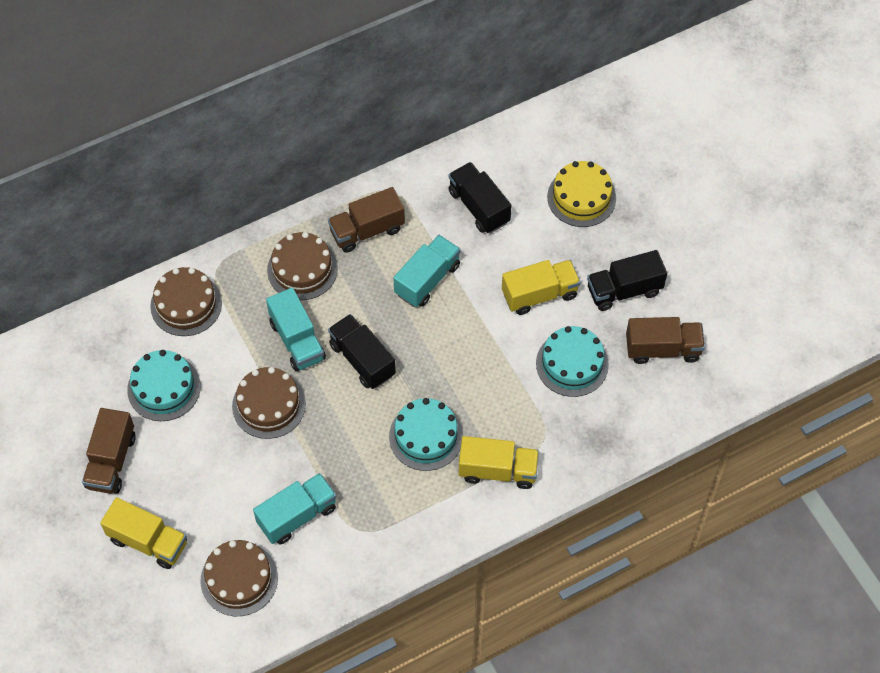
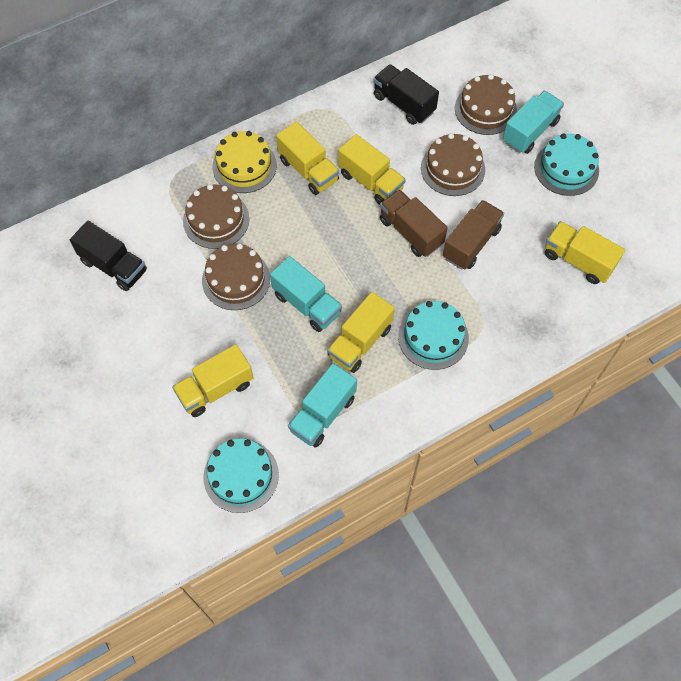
black truck: 3 -> 2
brown truck: 3 -> 2
yellow truck: 3 -> 5

